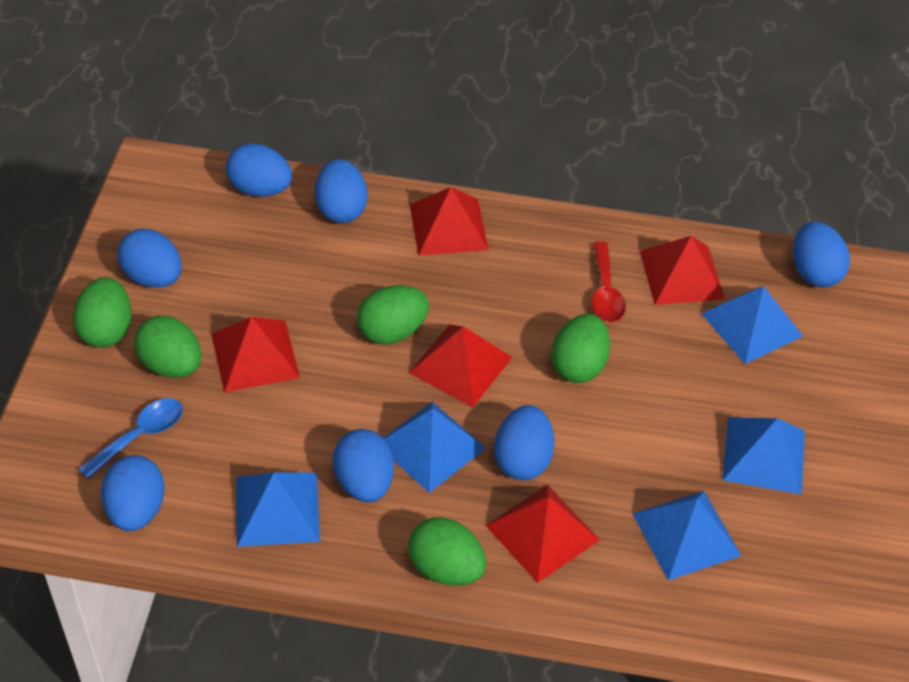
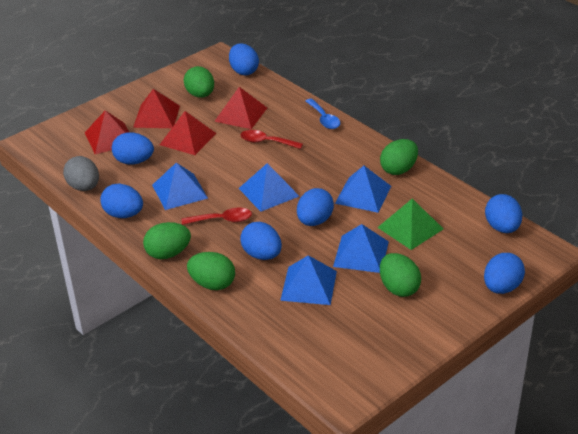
green pyramid: 0 -> 1
grey egg: 0 -> 1
red pyramid: 5 -> 4
red spoon: 1 -> 2

